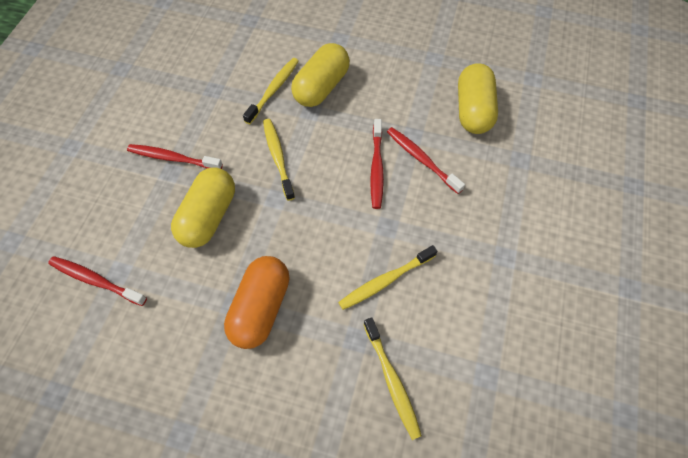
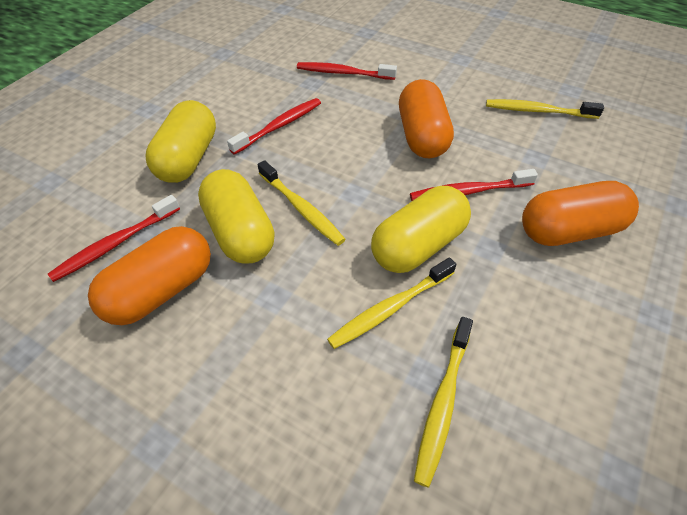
orange capsule: 1 -> 3

